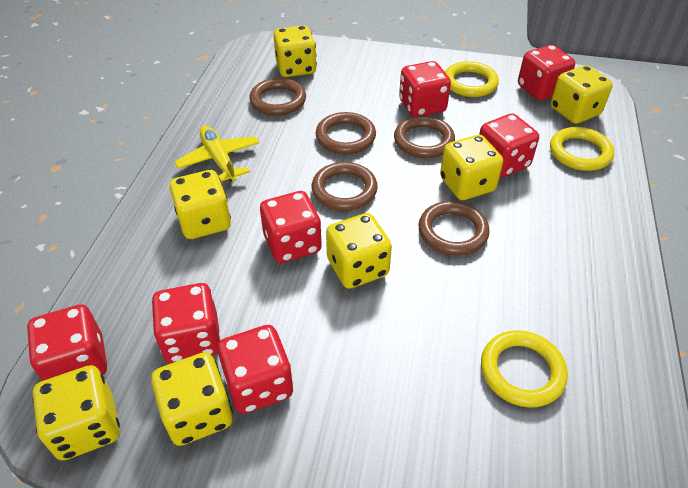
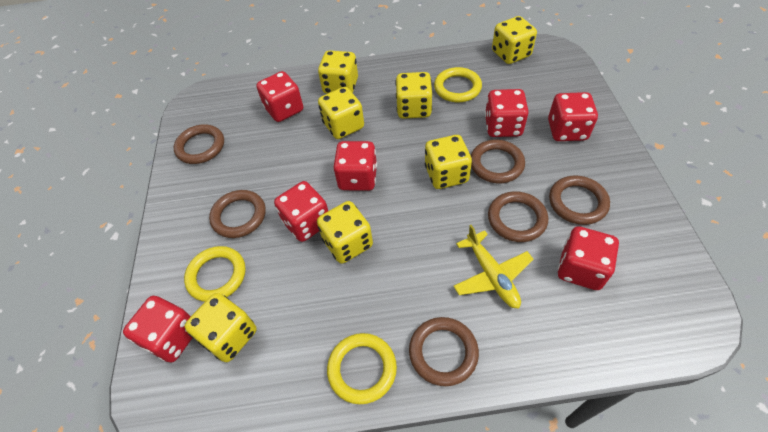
brown ring: 5 -> 6

